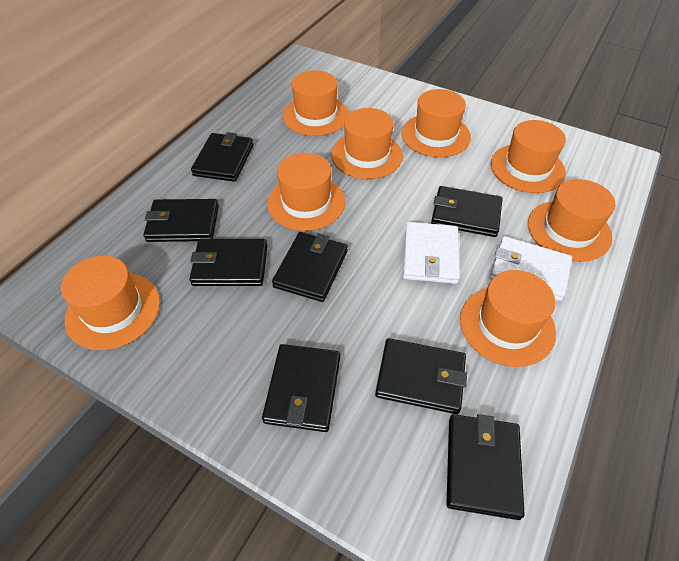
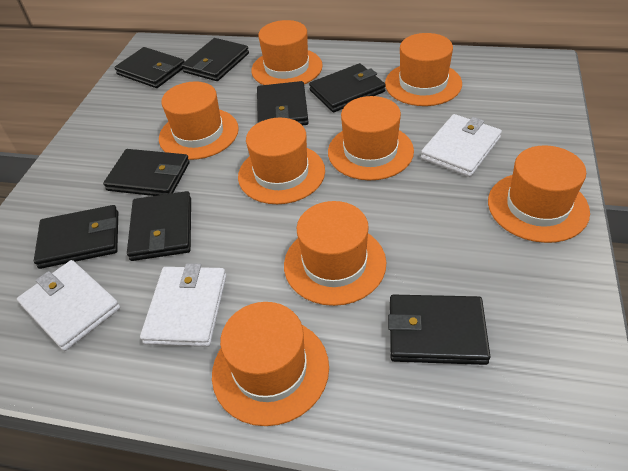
white wallet: 2 -> 3

